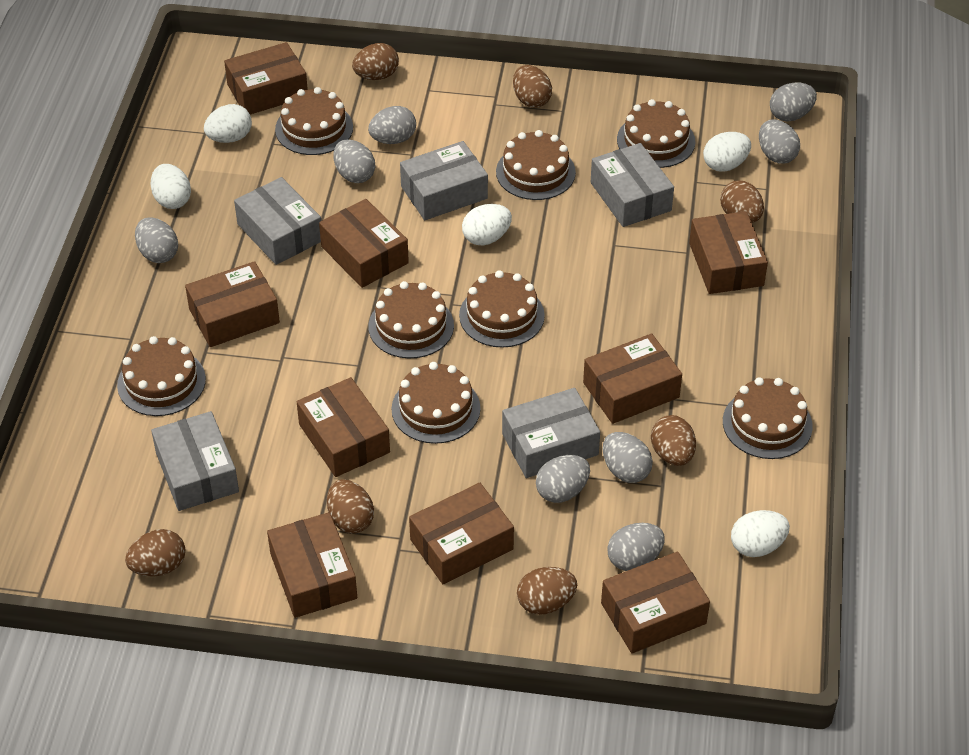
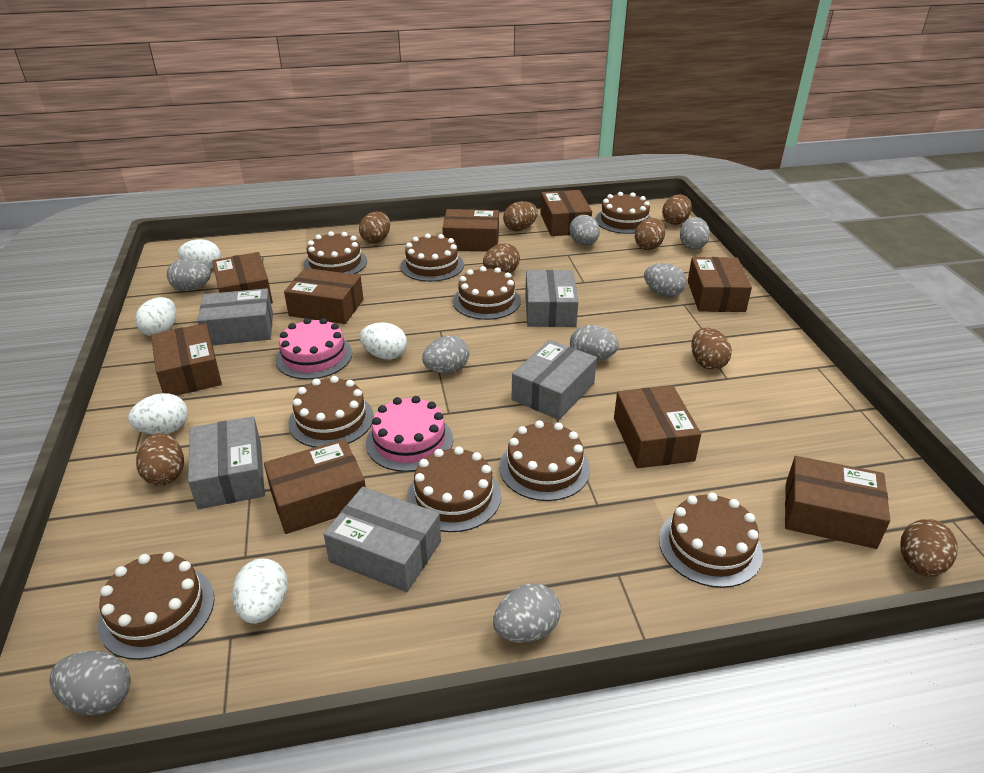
brown cake: 8 -> 9
brown egg: 7 -> 8
pink cake: 0 -> 2

